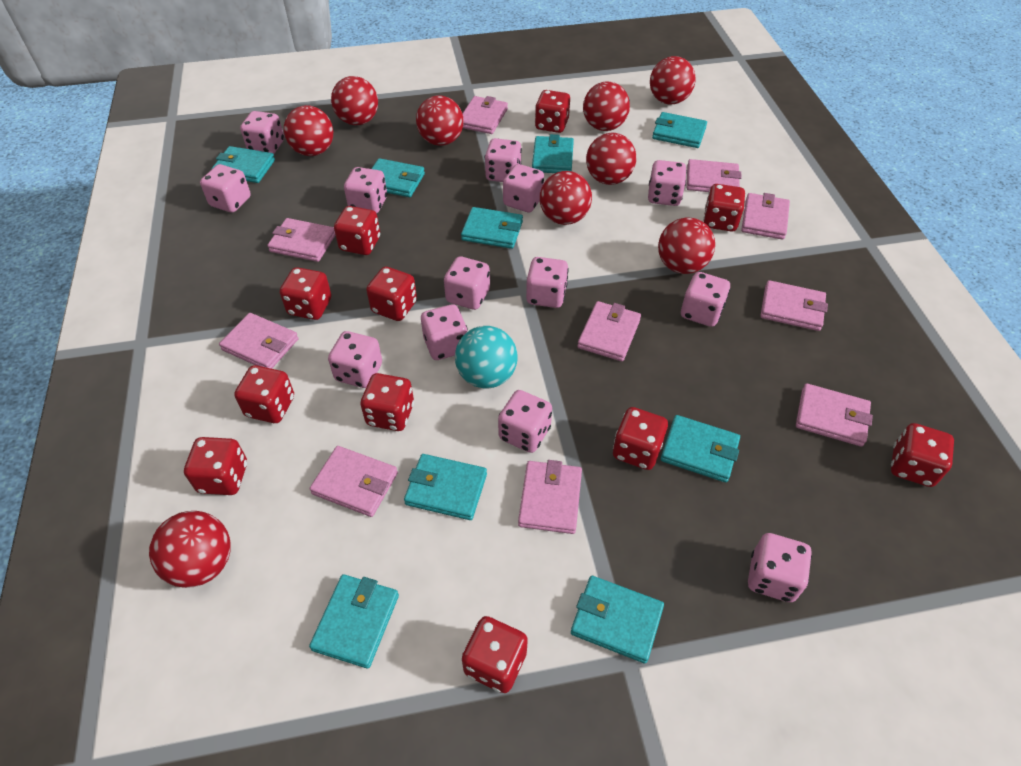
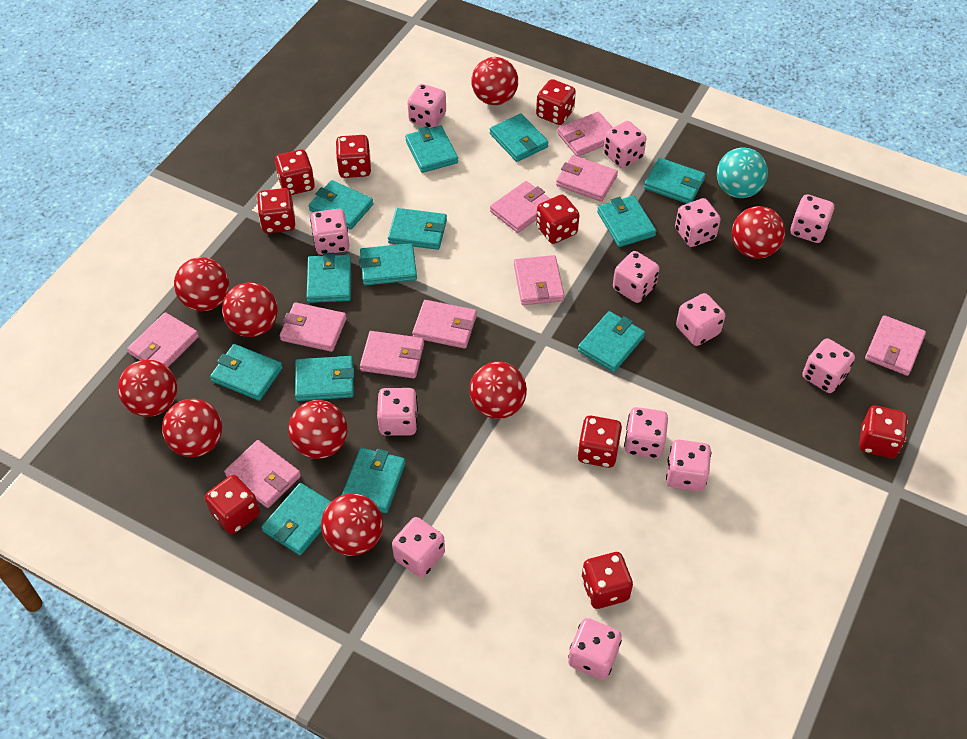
red dice: 11 -> 9
turquoise wallet: 9 -> 13

